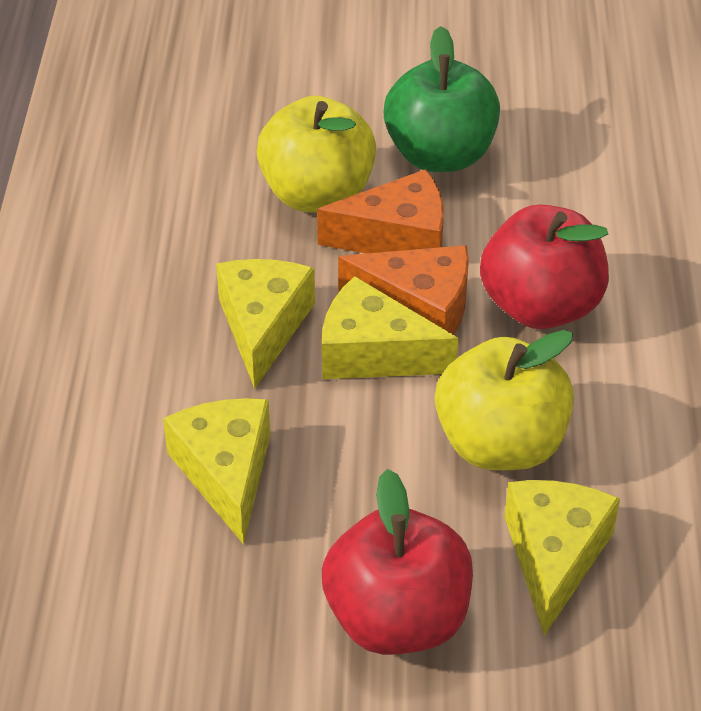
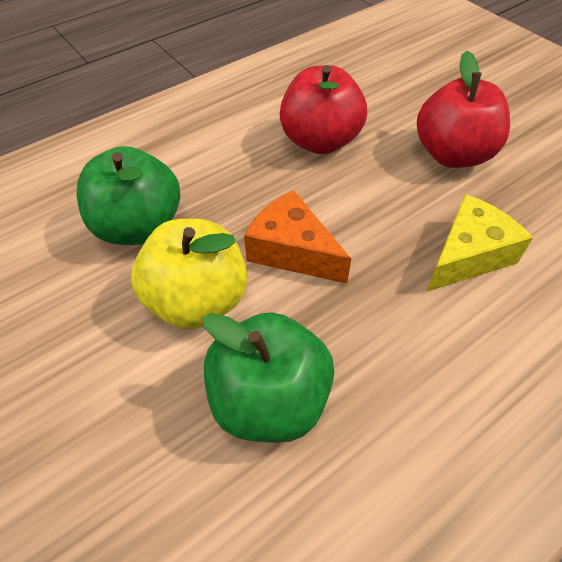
green apple: 1 -> 2
orange cheese: 2 -> 1
yellow apple: 2 -> 1
yellow cheese: 4 -> 1

